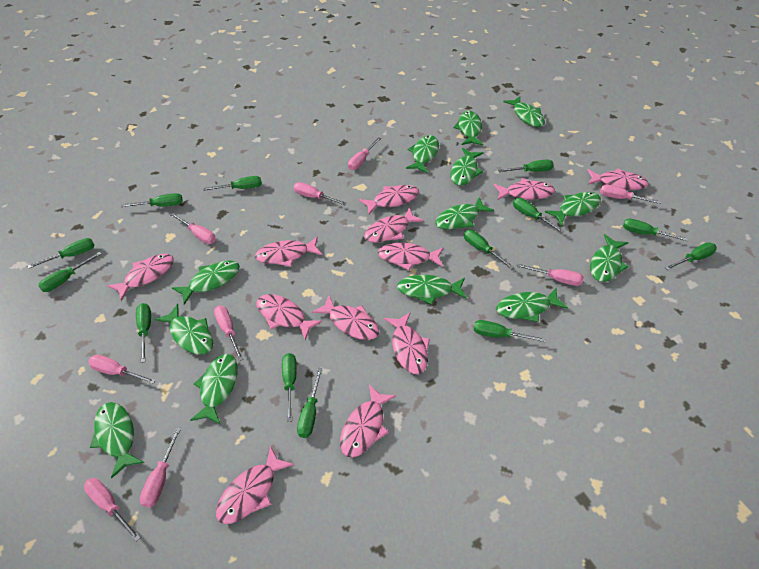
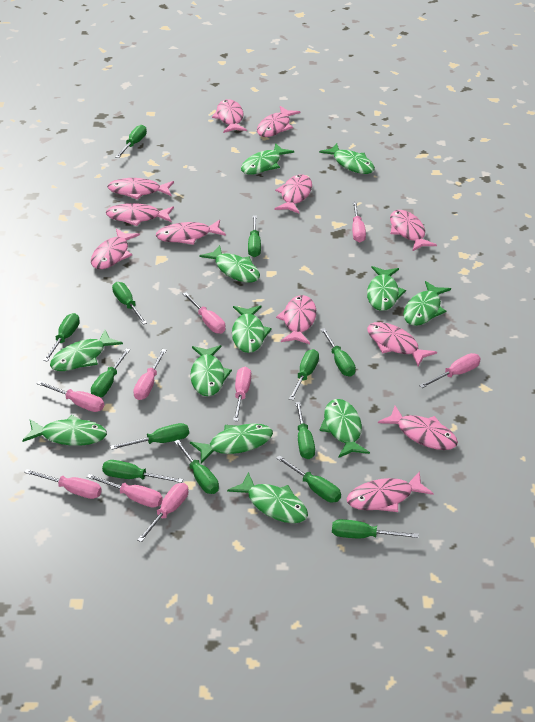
green fish: 13 -> 12

